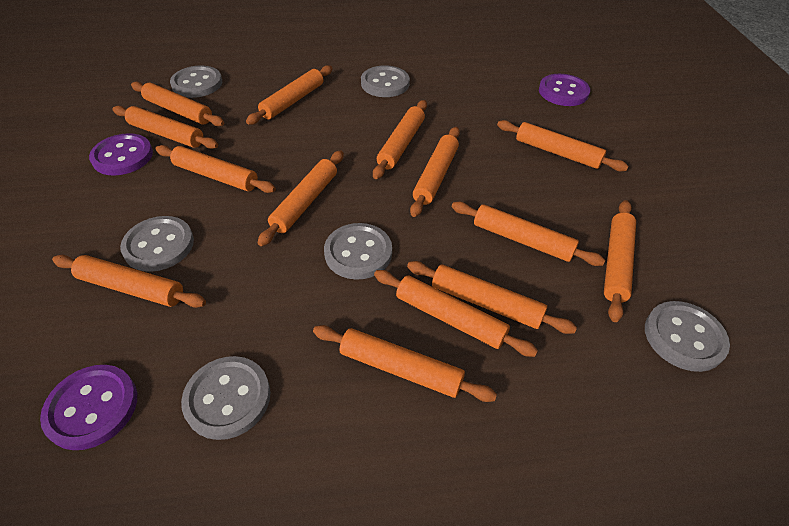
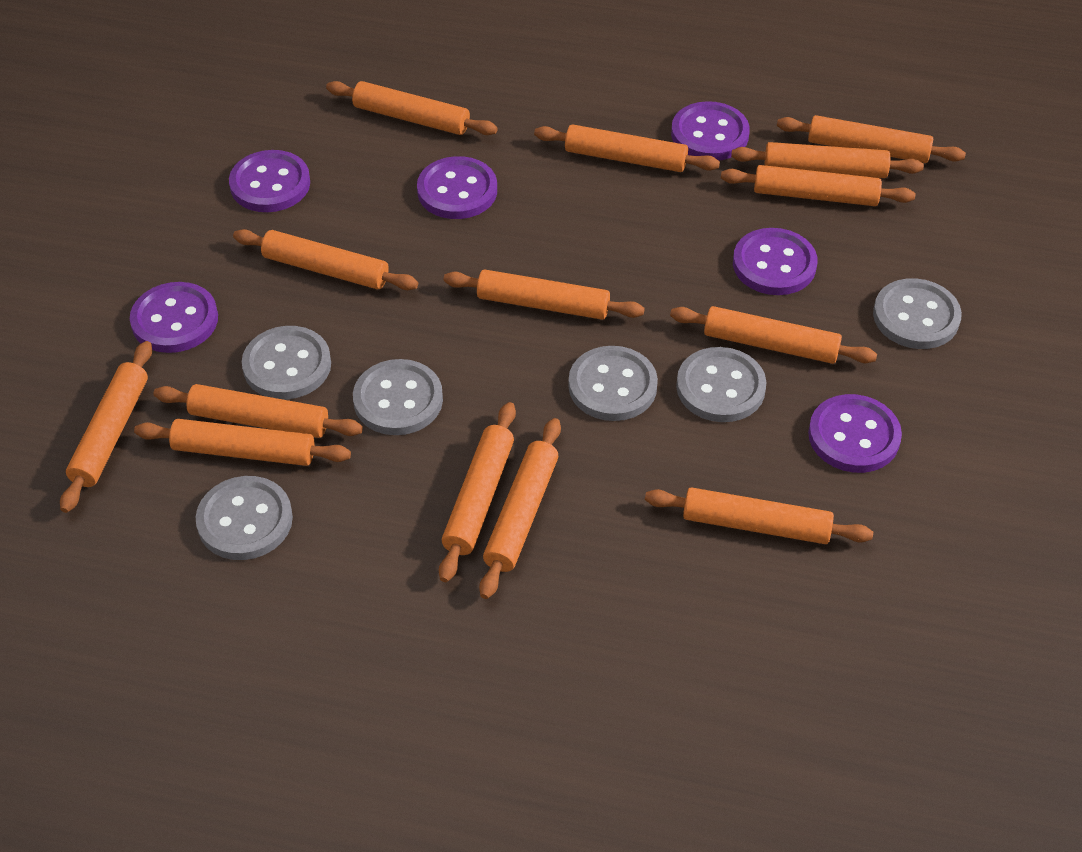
purple button: 3 -> 6

